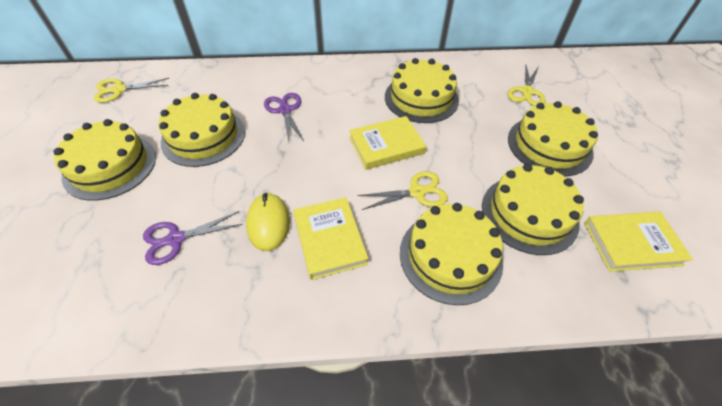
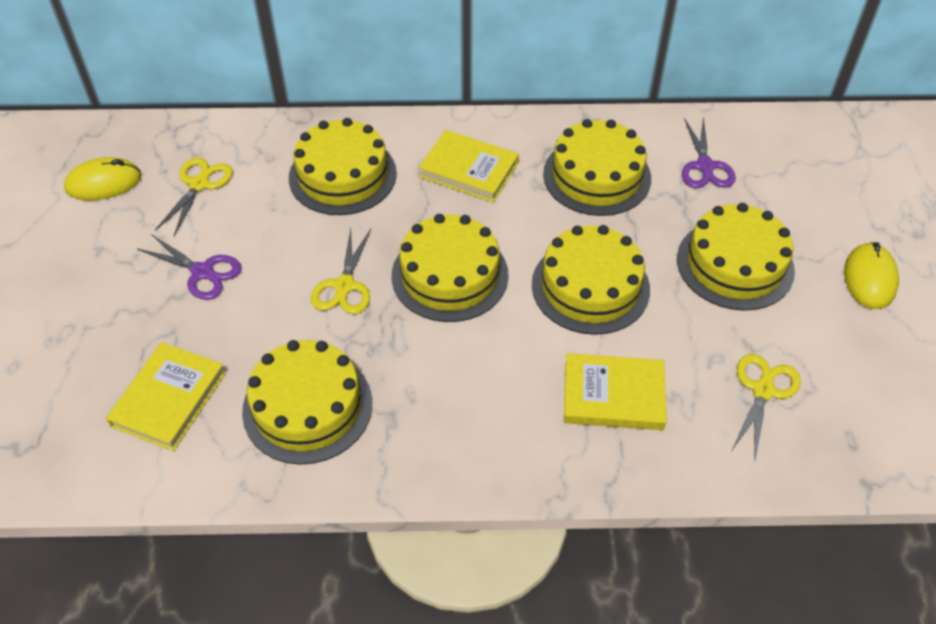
yellow mouse: 1 -> 2

